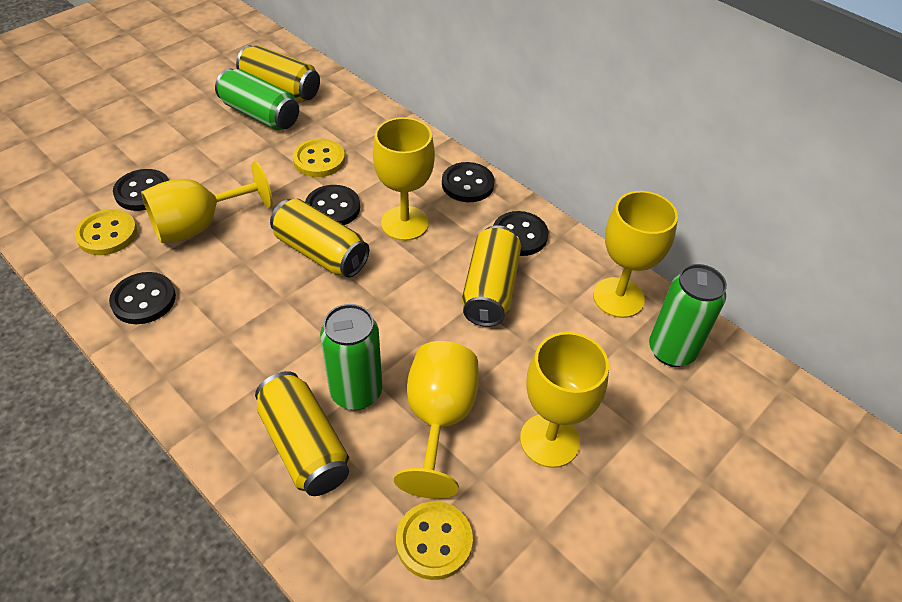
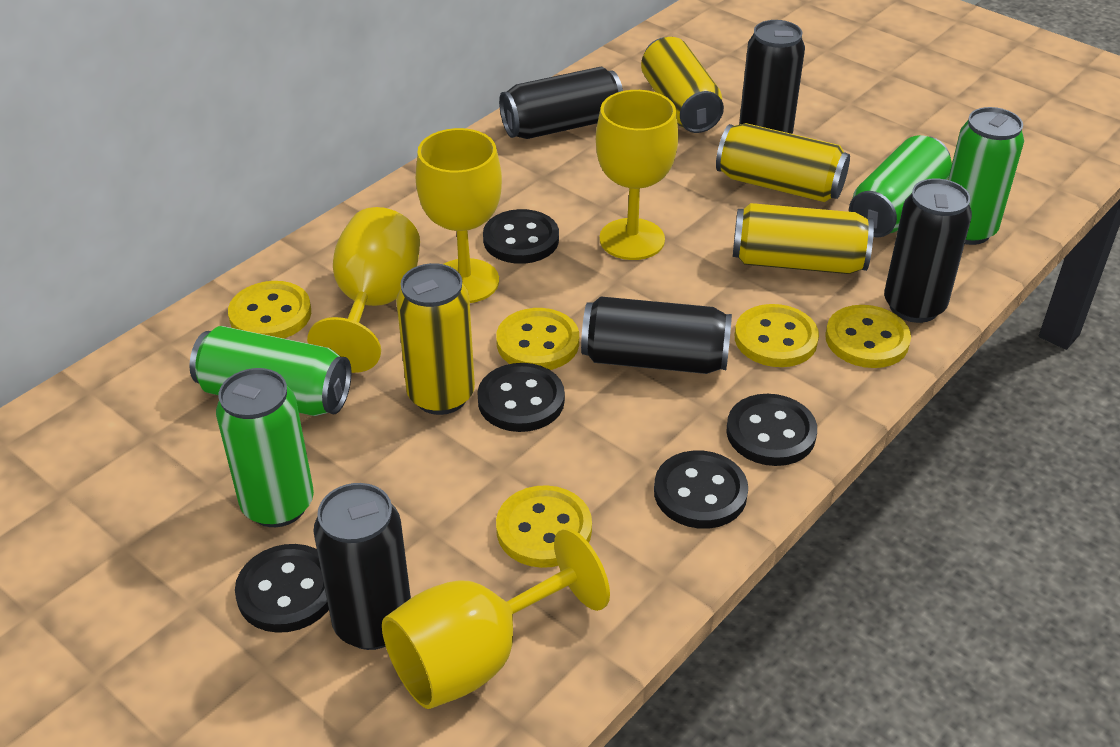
black can: 0 -> 5
green can: 3 -> 4
yellow button: 3 -> 5
yellow goblet: 5 -> 4

